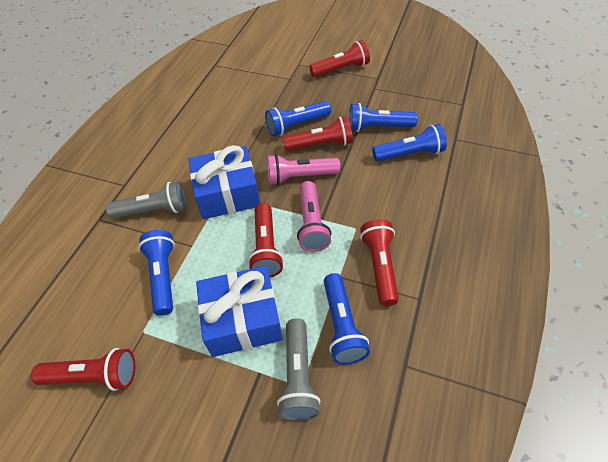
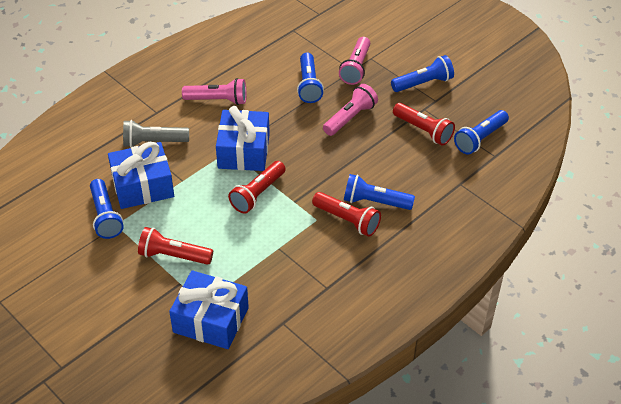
blue gift: 2 -> 3
grey flashlight: 2 -> 1
pink flashlight: 2 -> 3
red flashlight: 5 -> 4

